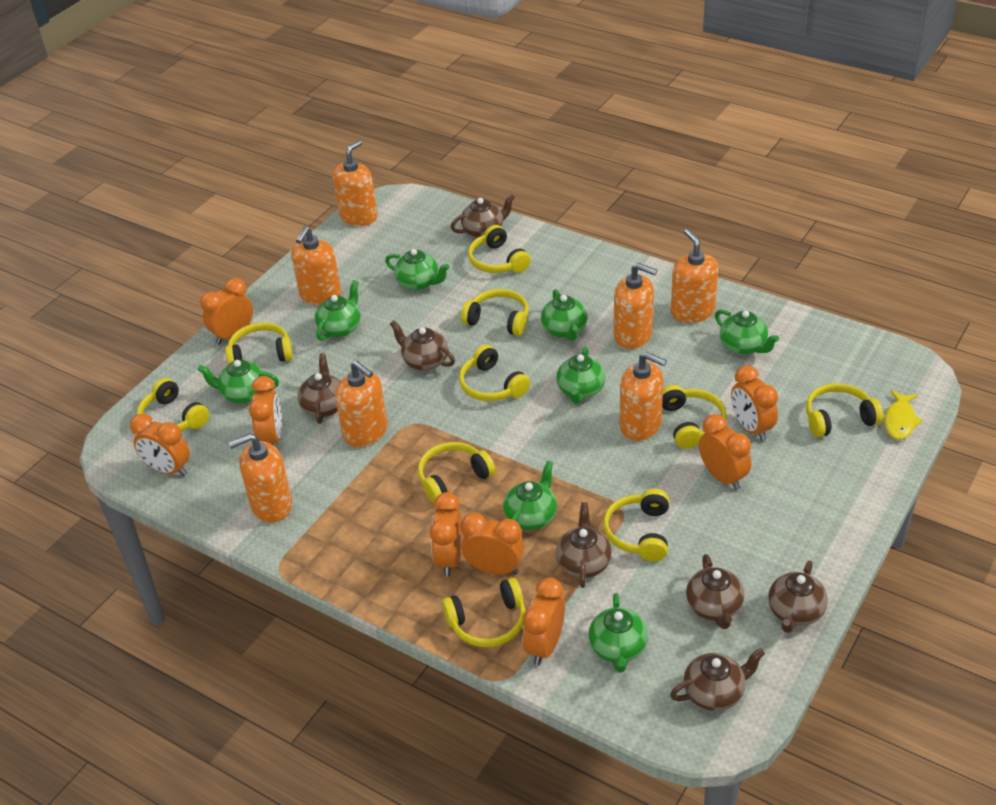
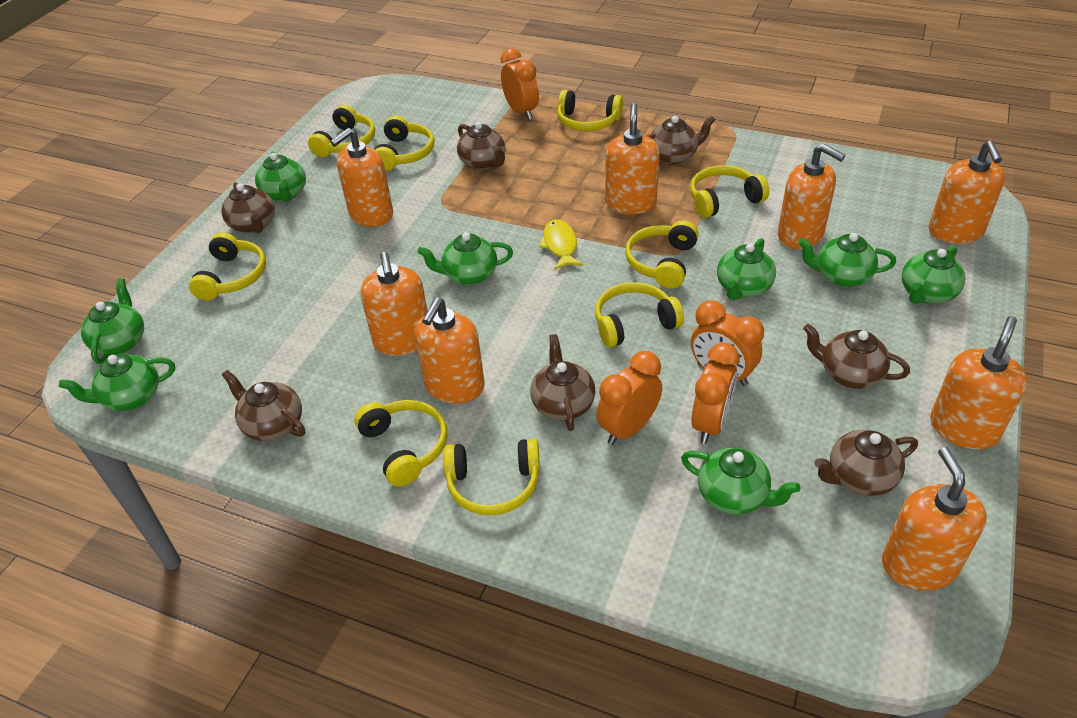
orange clock: 8 -> 4
orange soap dispenser: 7 -> 8
yellow headphones: 10 -> 9

